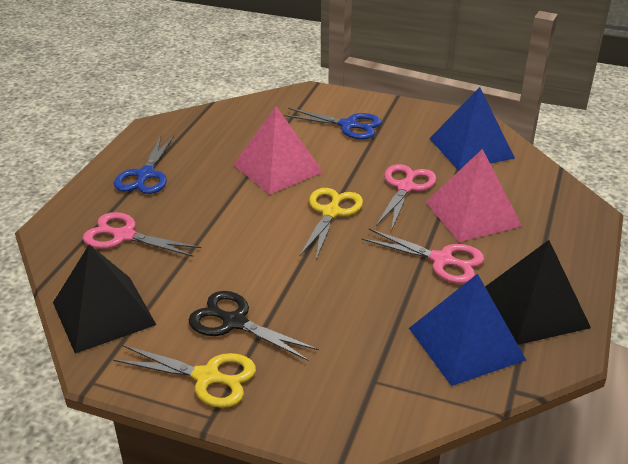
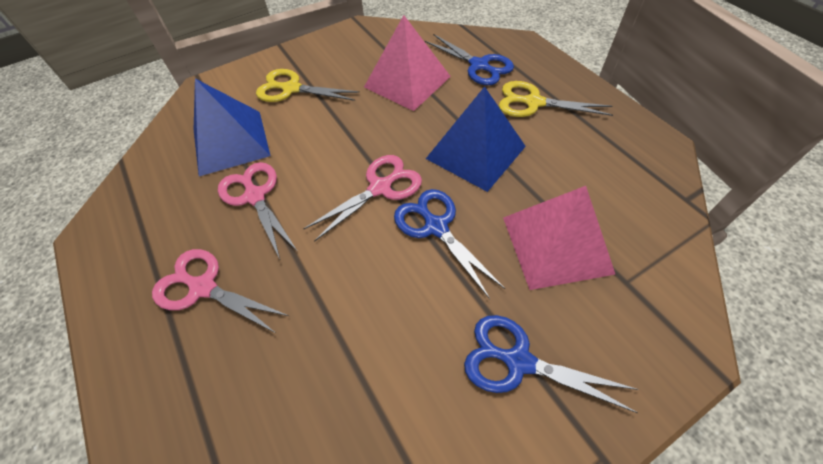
black pyramid: 2 -> 0
black scissors: 1 -> 0
blue scissors: 2 -> 3

